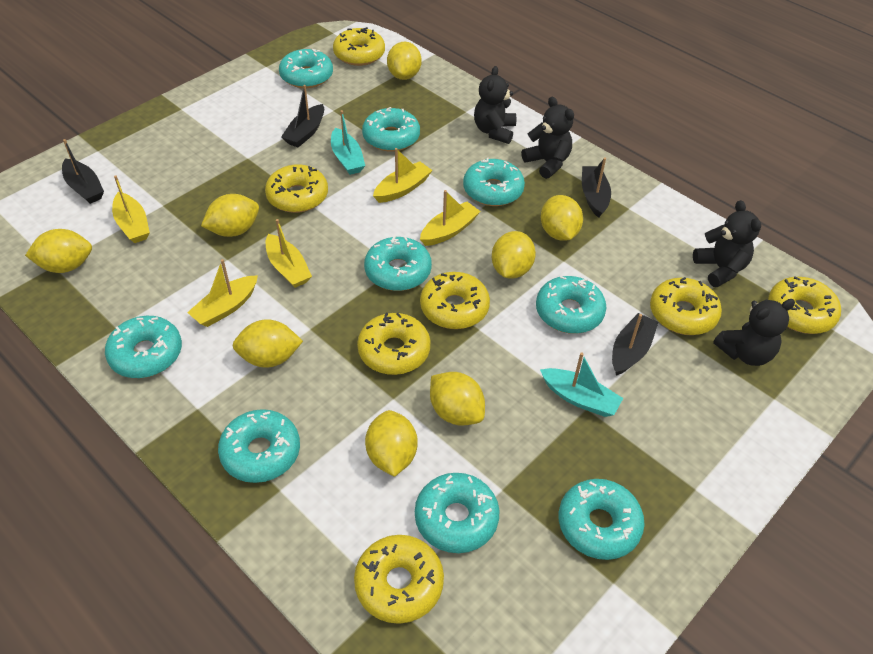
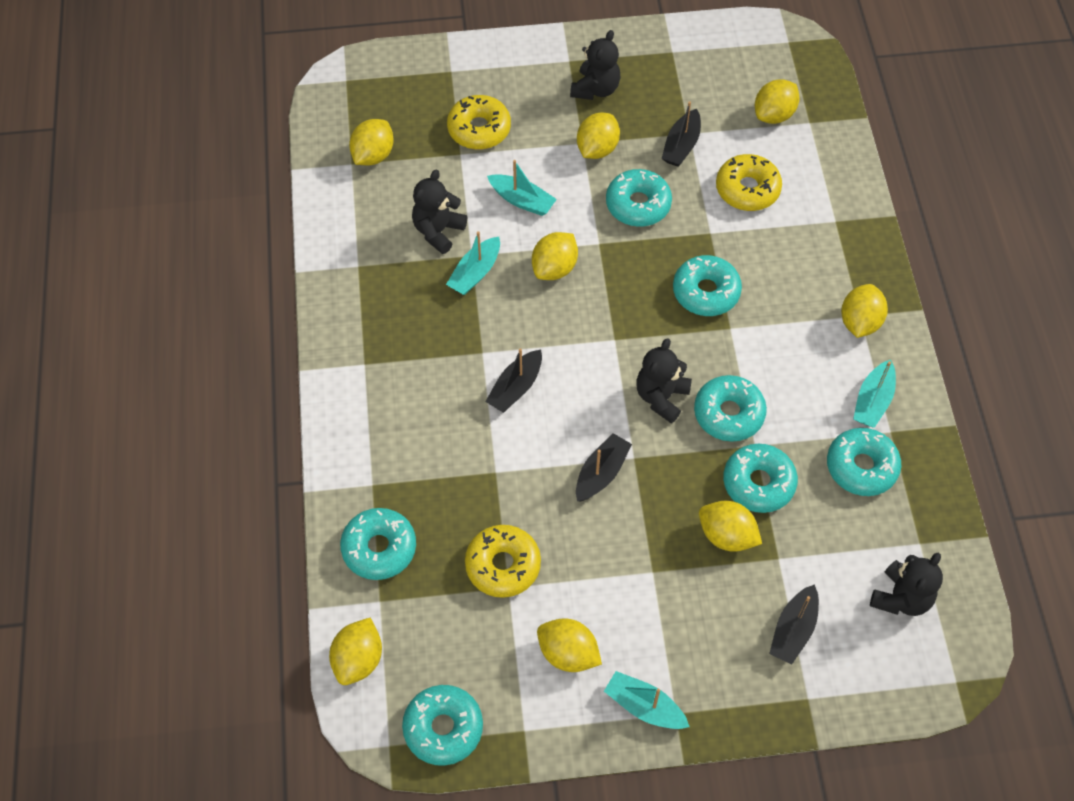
turquoise boat: 2 -> 4
turquoise donut: 9 -> 7
yellow boat: 5 -> 0
yellow donut: 7 -> 3

